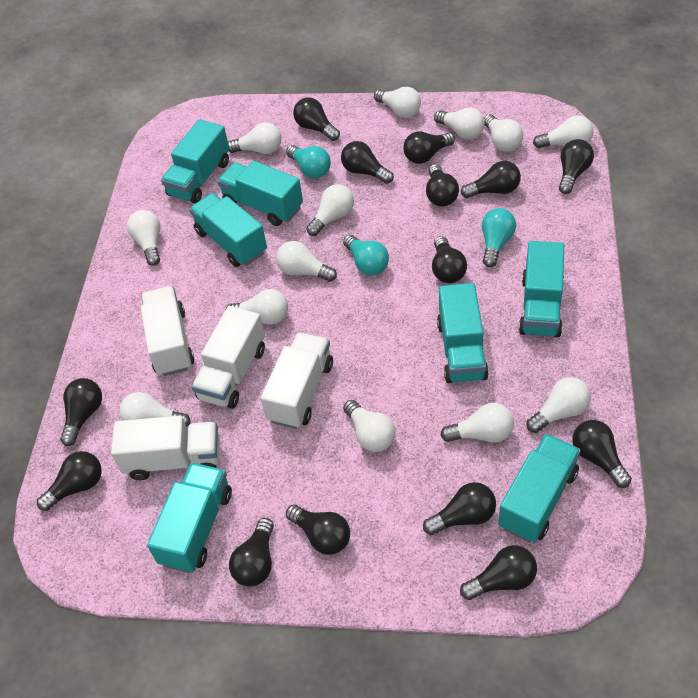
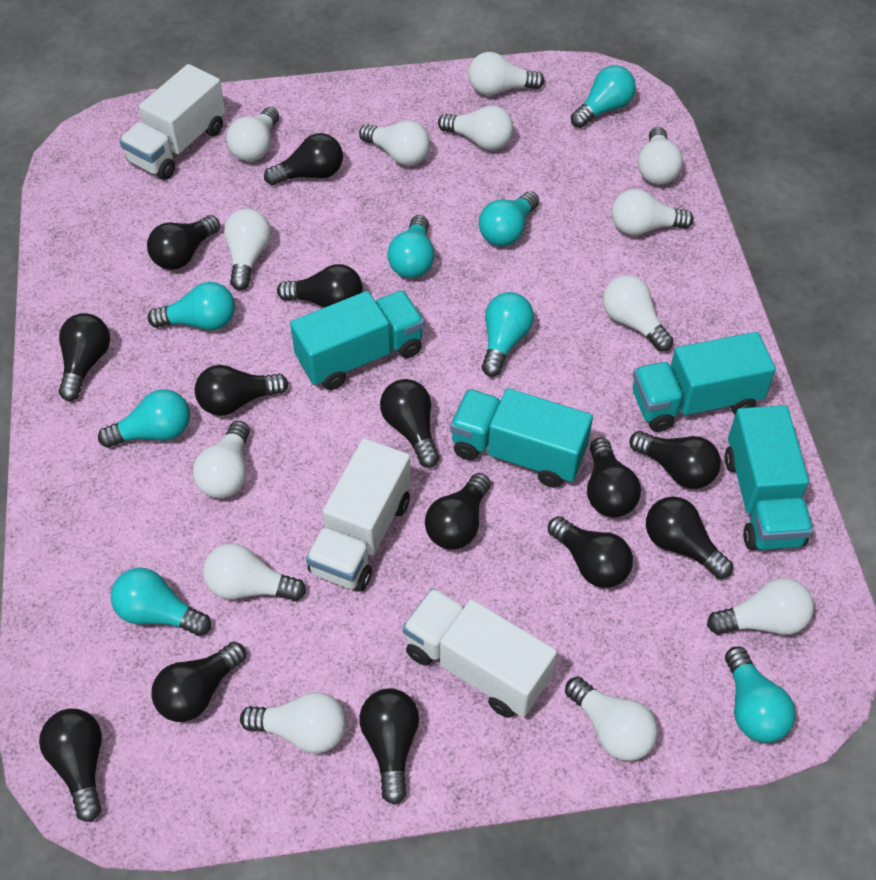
turquoise light bulb: 3 -> 8
turquoise truck: 7 -> 4
white truck: 4 -> 3

